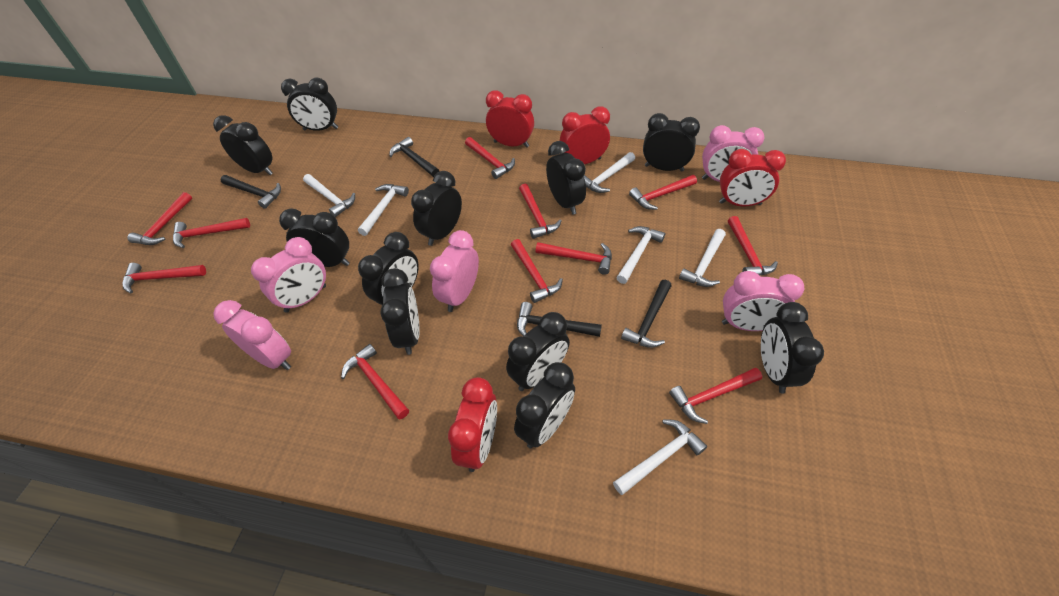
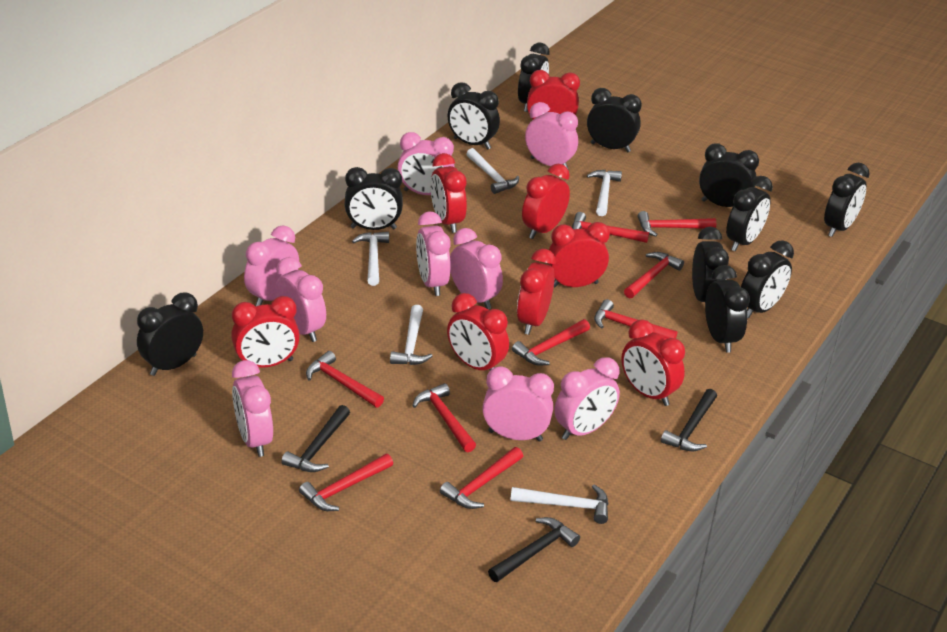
black hammer: 4 -> 3
pink clock: 5 -> 9
red clock: 4 -> 8
red hammer: 11 -> 9
white hammer: 6 -> 5

